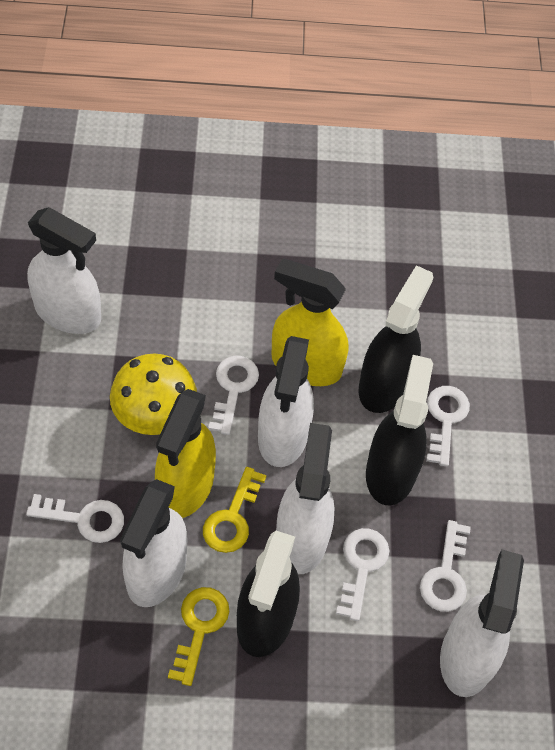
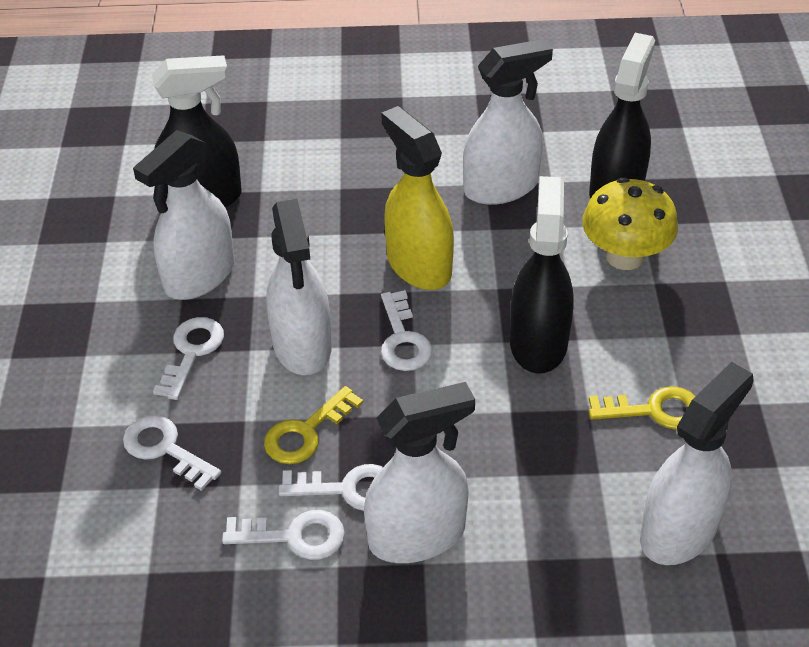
yellow spray bottle: 2 -> 1

